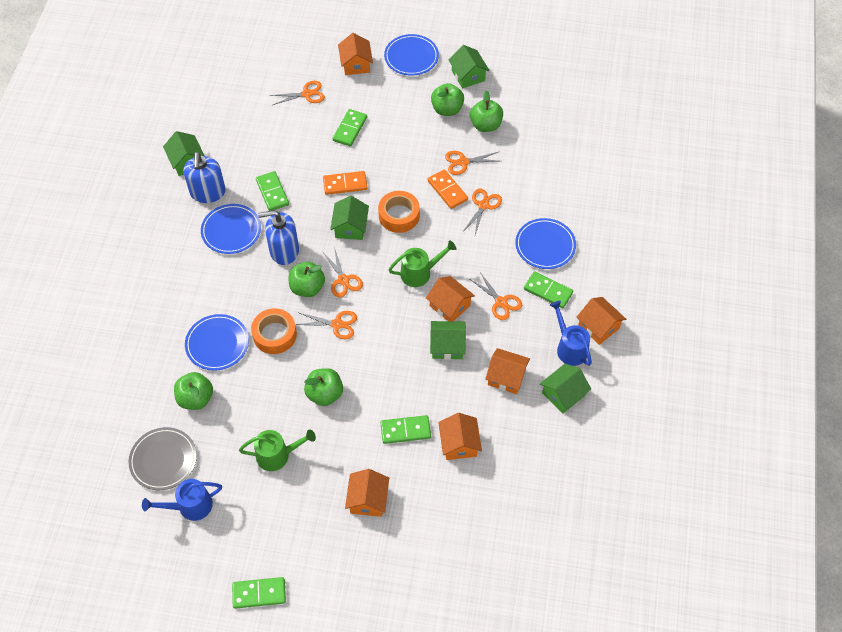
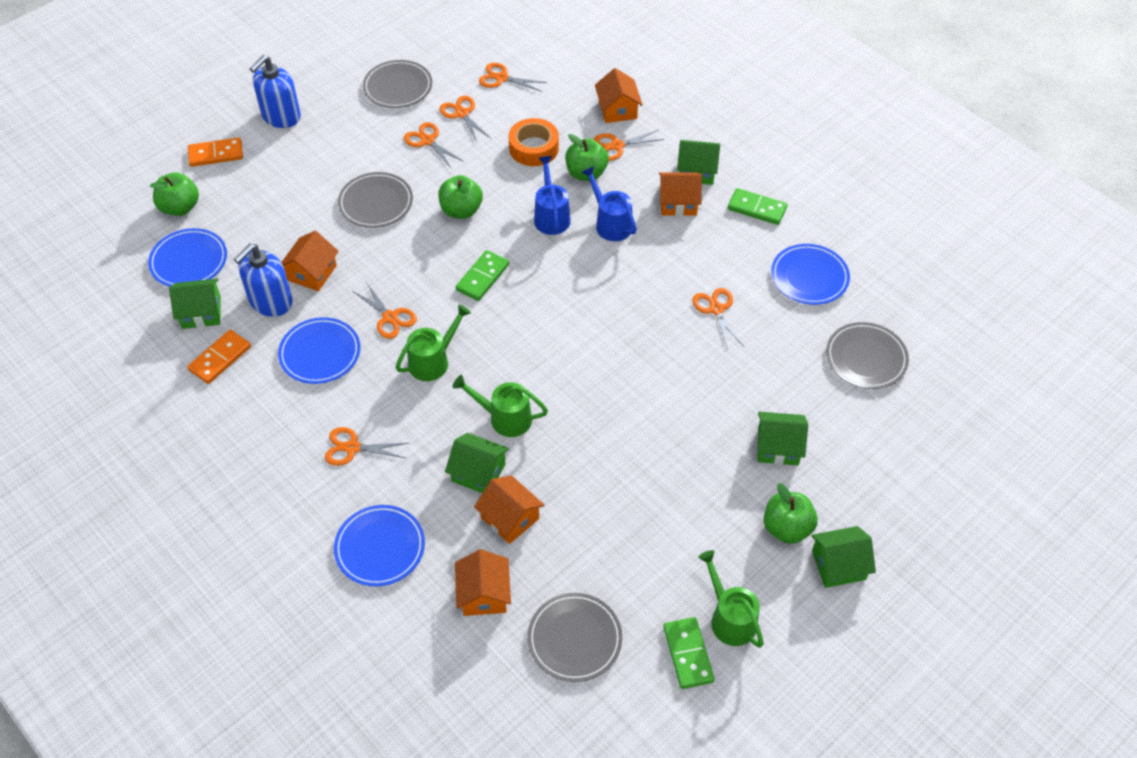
green apple: 5 -> 4
green domino: 5 -> 3
green watering can: 2 -> 3
grey plate: 1 -> 4
orange house: 6 -> 5
orange scissors: 6 -> 7
orange tape: 2 -> 1

